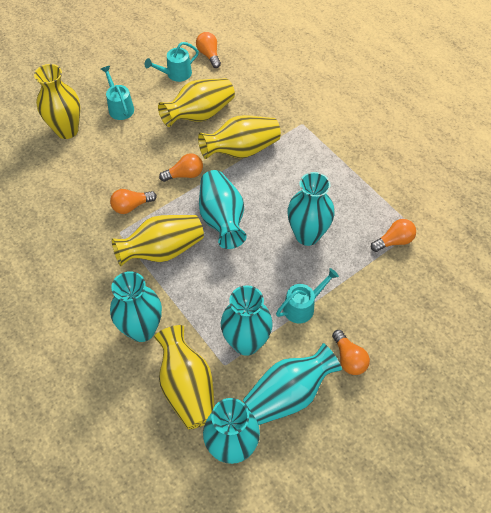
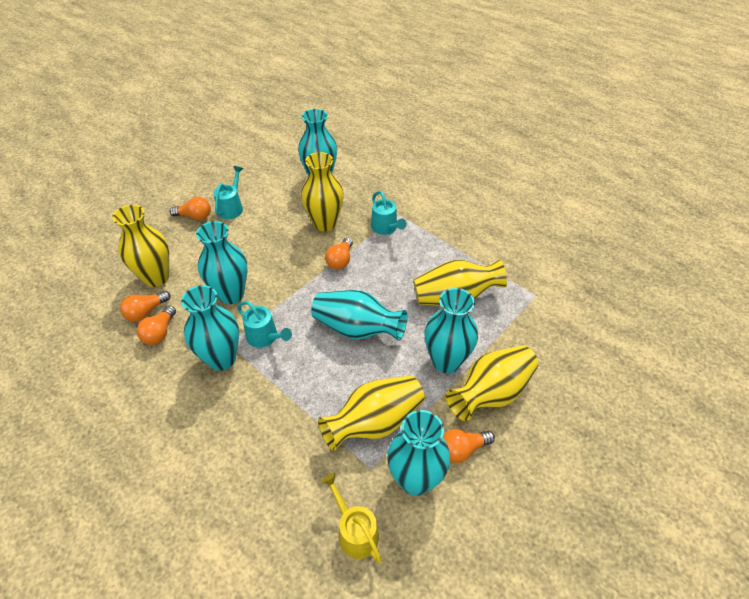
yellow watering can: 0 -> 1

